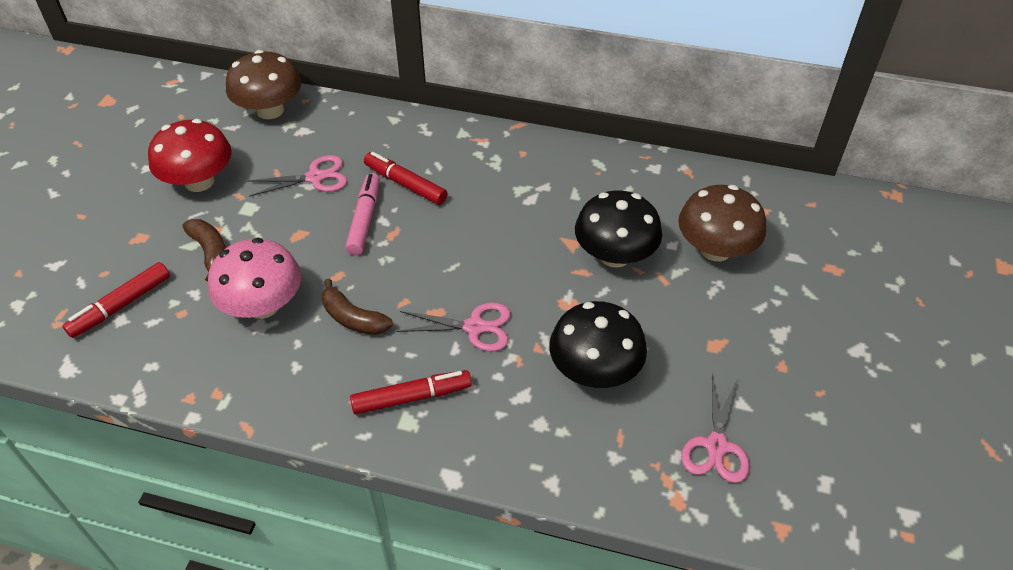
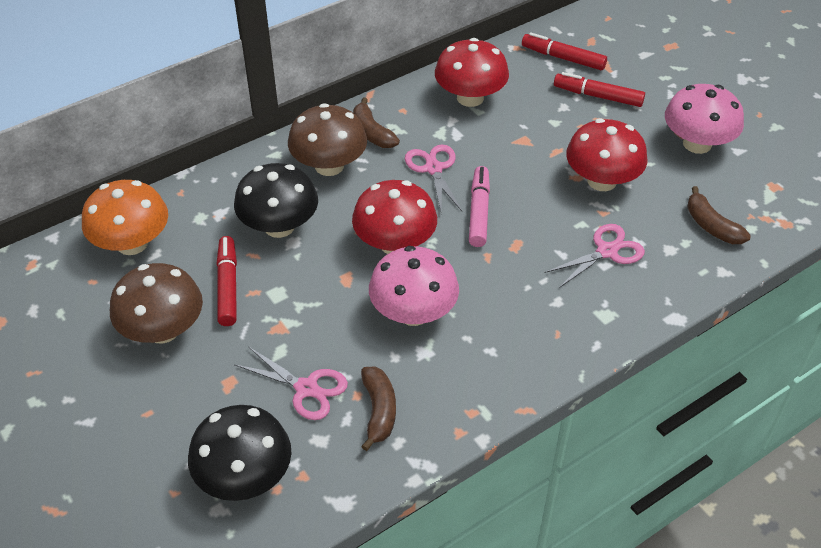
brown banana: 2 -> 3
orange mushroom: 0 -> 1
pink mushroom: 1 -> 2
red mushroom: 1 -> 3

